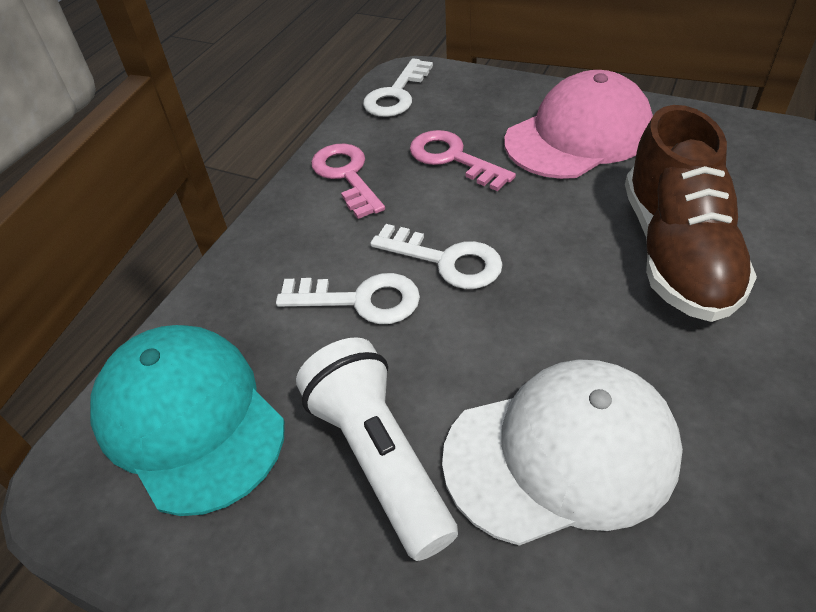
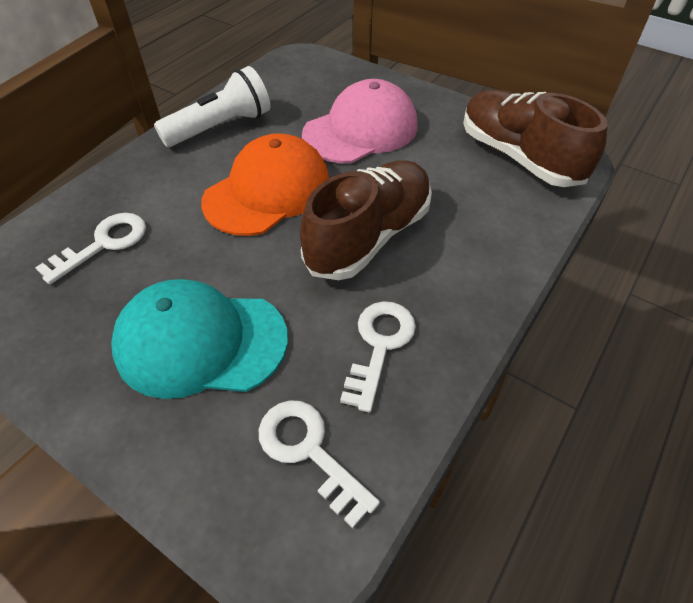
brown shoe: 1 -> 2
orange cap: 0 -> 1
pink key: 2 -> 0
white cap: 1 -> 0

